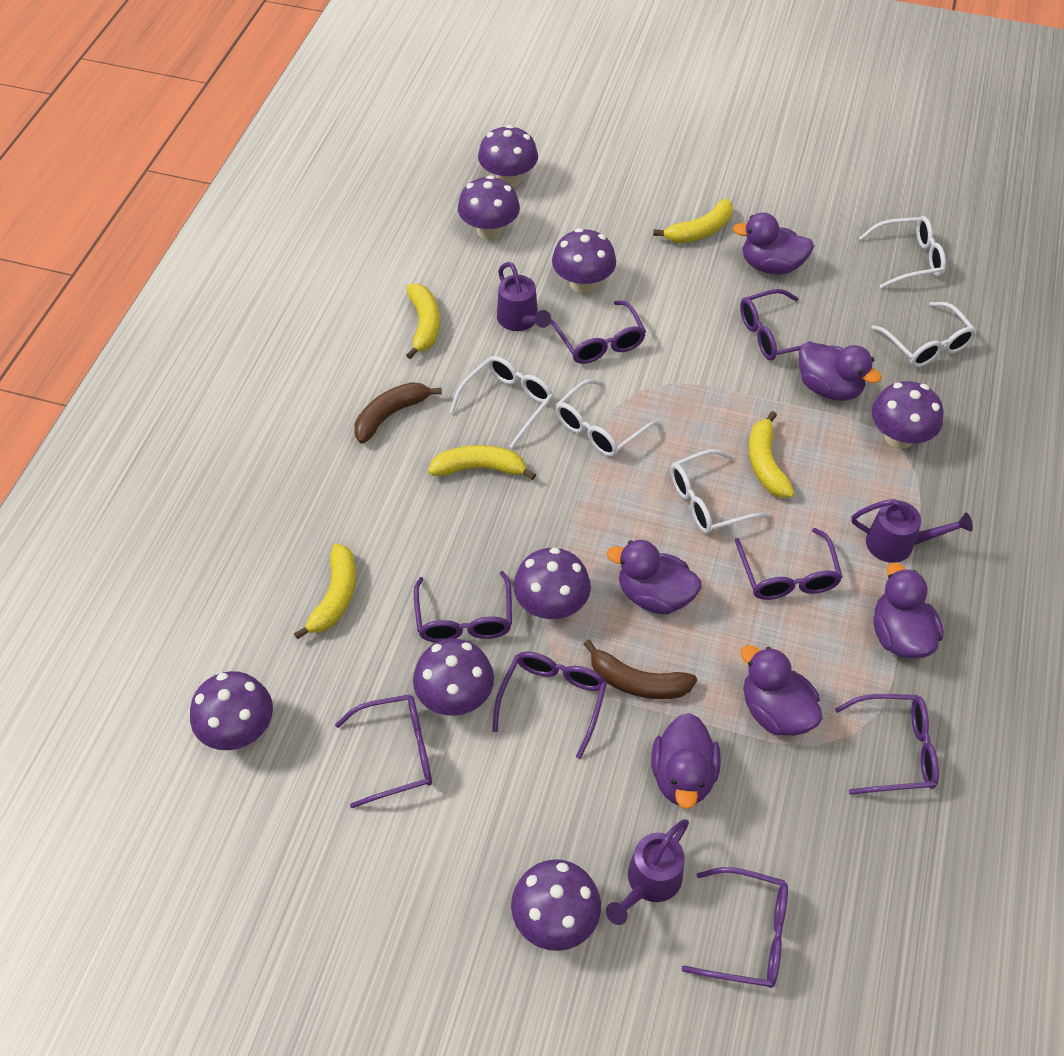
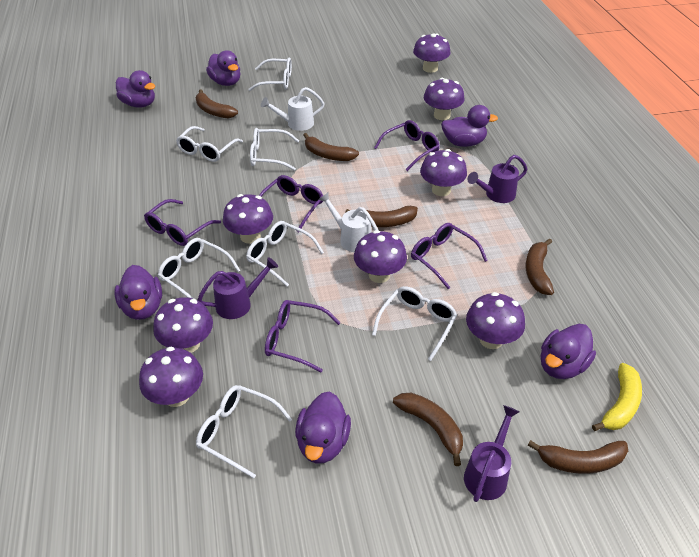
brown banana: 2 -> 6
purple glasses: 8 -> 5
white glasses: 5 -> 7
white watering can: 0 -> 2
yellow banana: 5 -> 1

